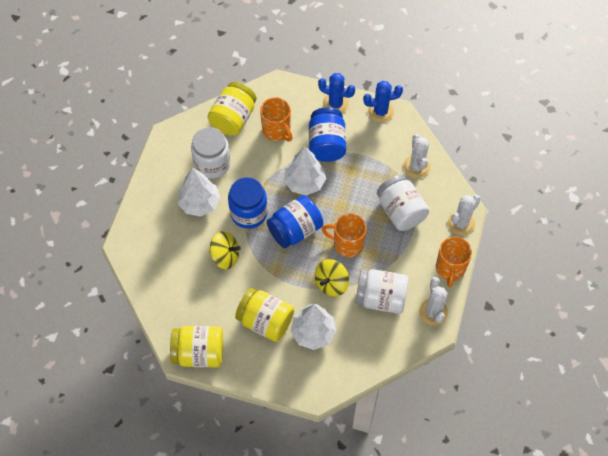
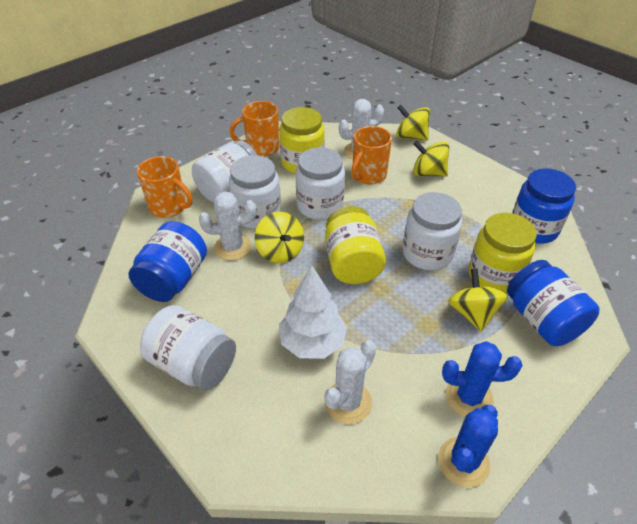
white jar: 3 -> 5
white tree: 3 -> 1
yellow spinning top: 2 -> 4

